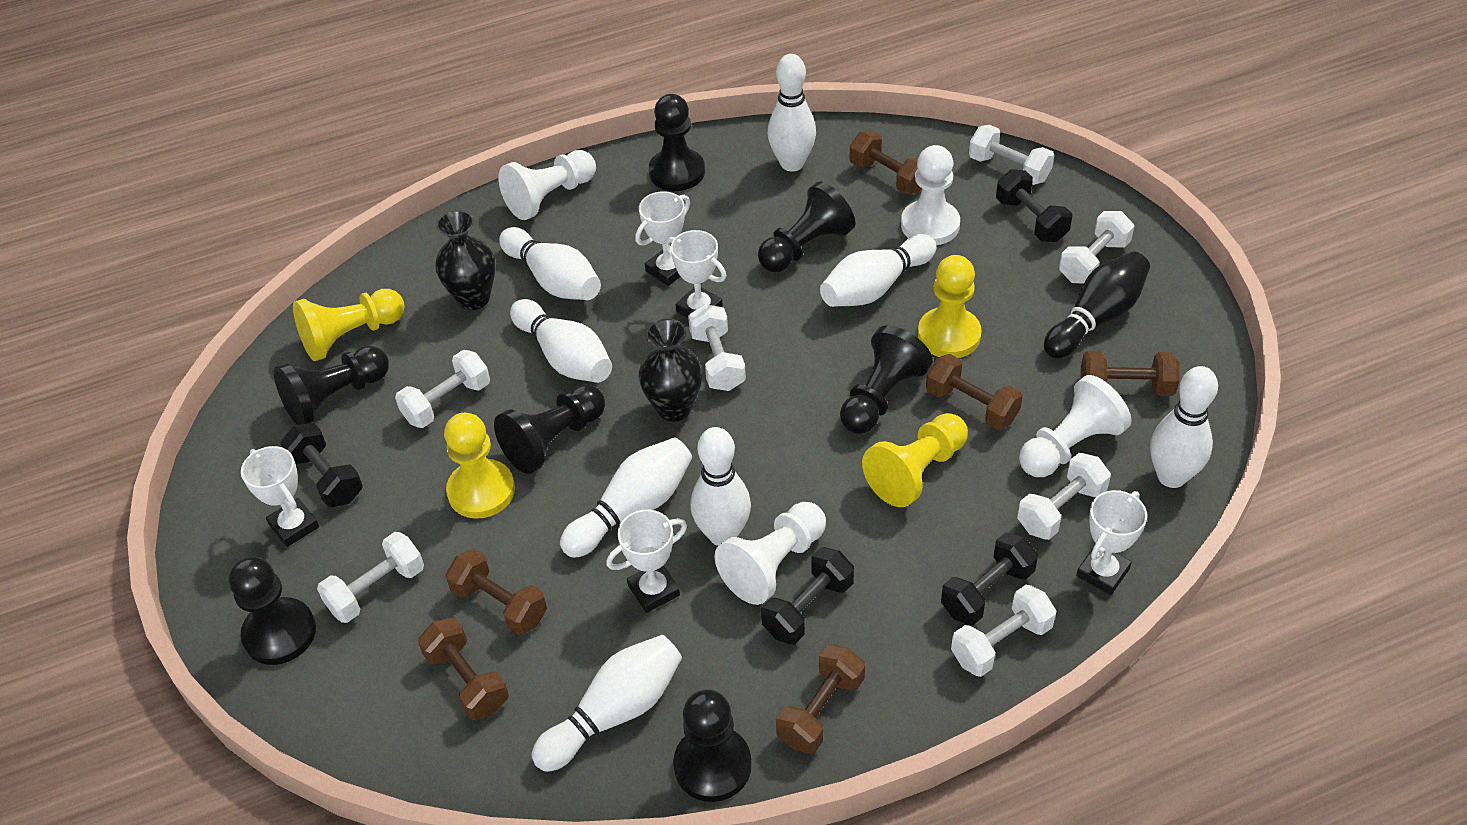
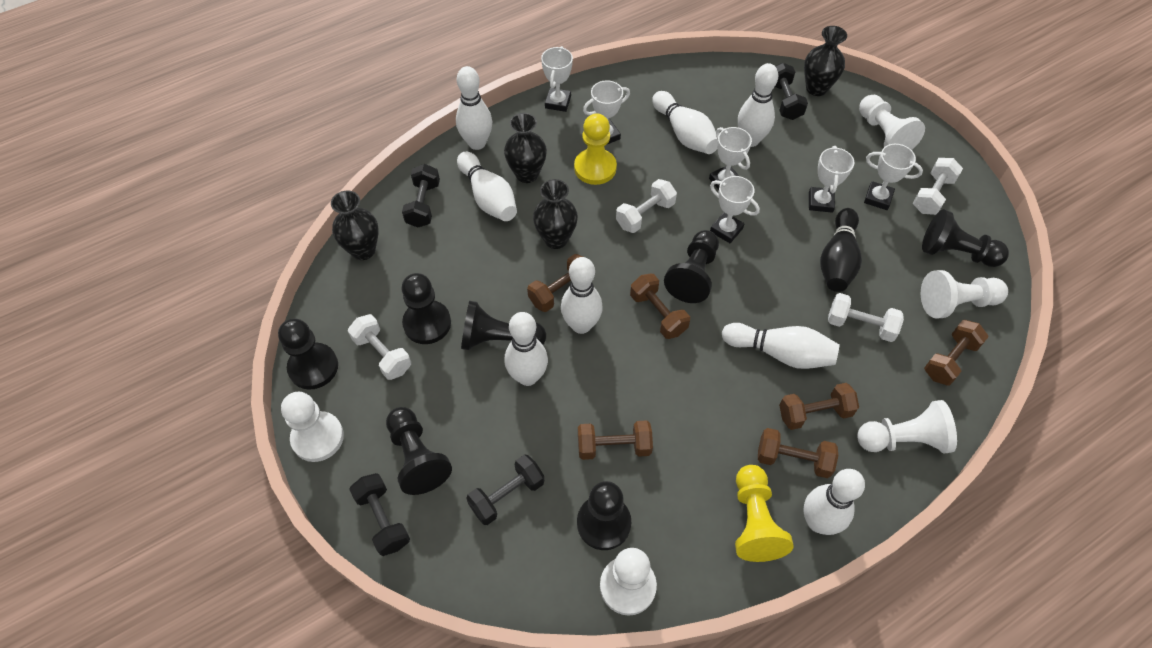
black vase: 2 -> 4
white dumbbell: 7 -> 4
white pawn: 4 -> 5
white trophy: 5 -> 6
yellow pawn: 4 -> 2

